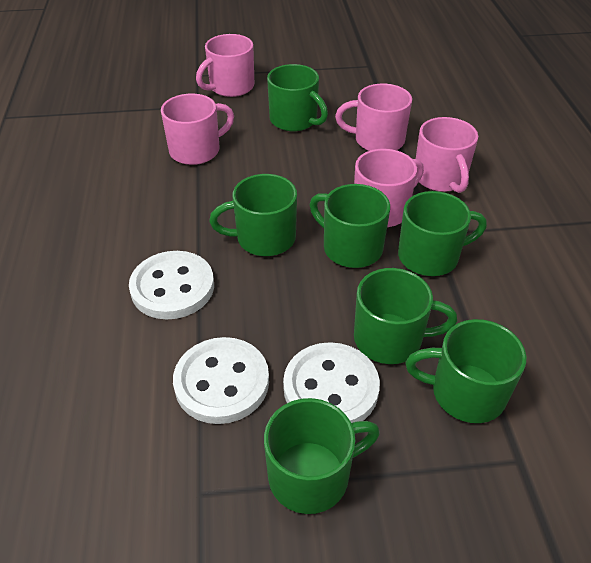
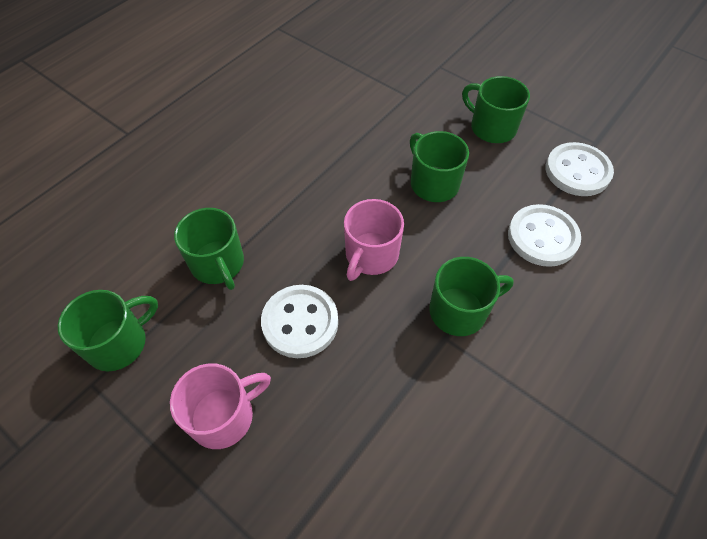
green mug: 7 -> 5
pink mug: 5 -> 2

